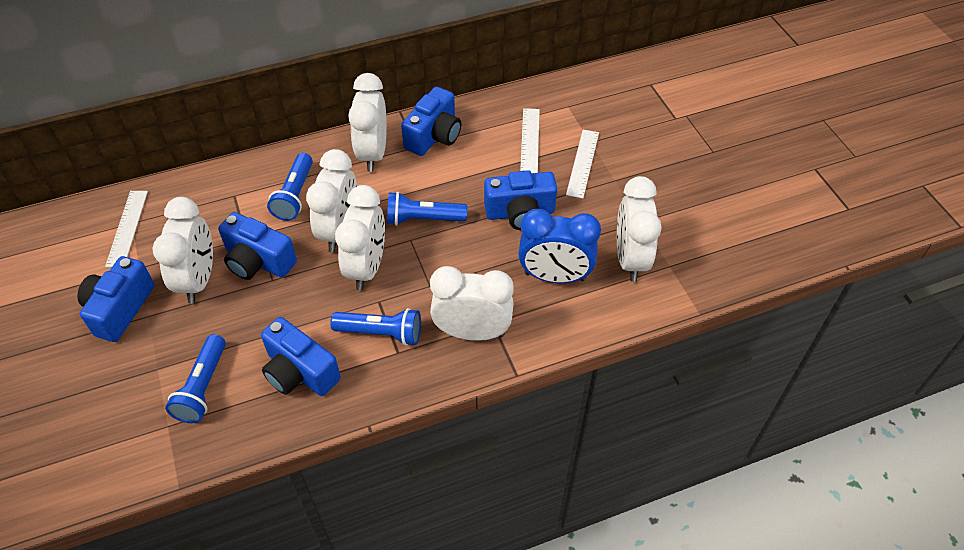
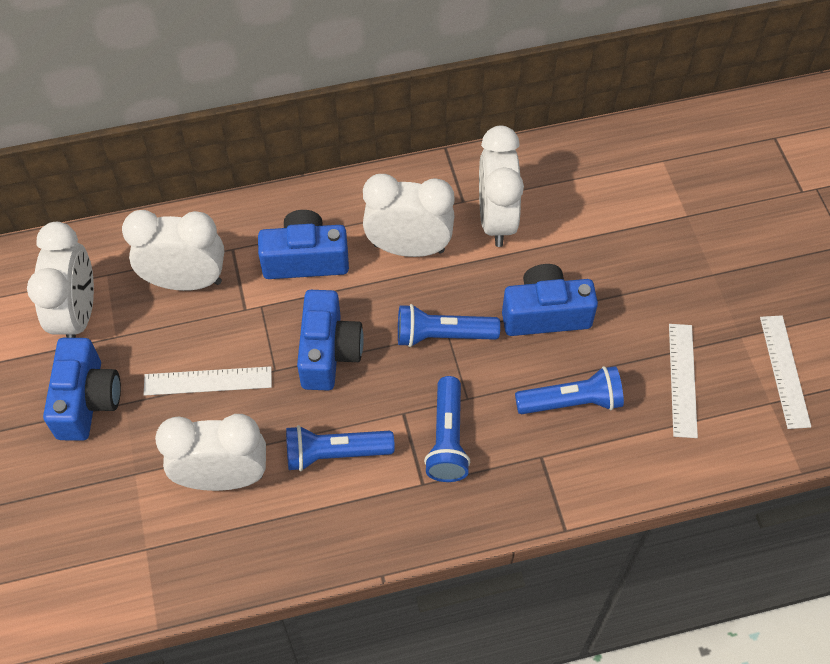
blue camera: 5 -> 4
blue clock: 1 -> 0
white clock: 6 -> 5

